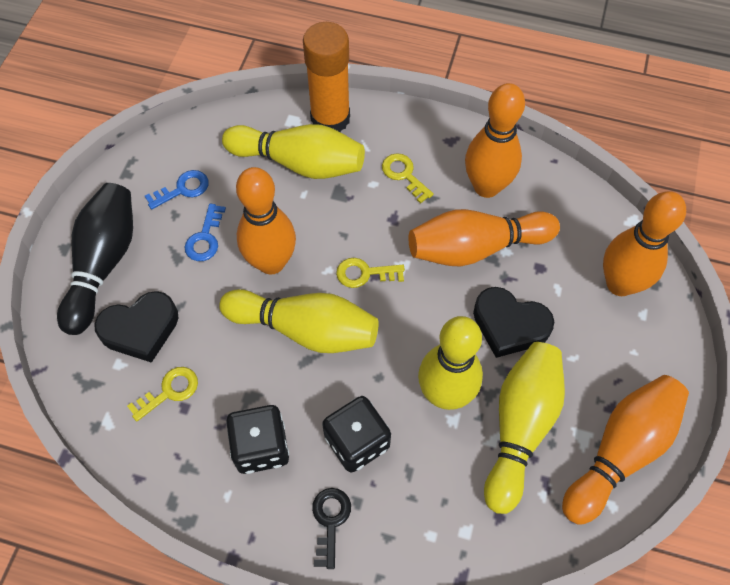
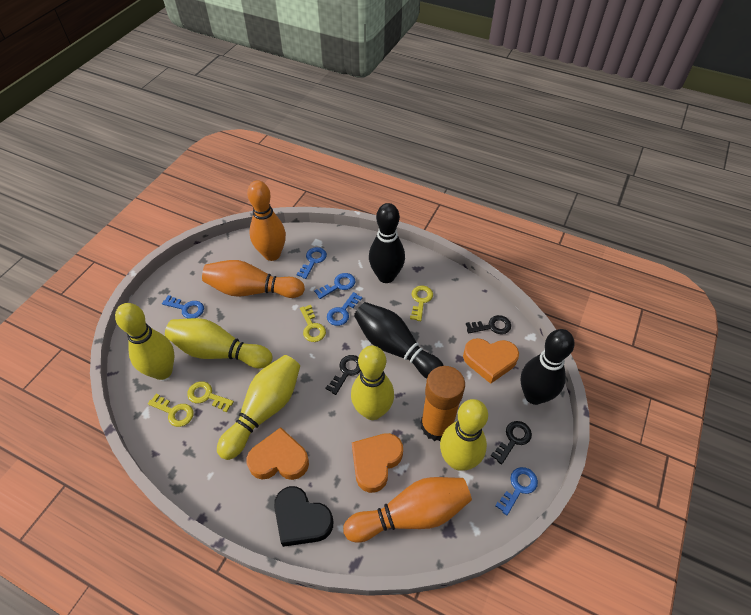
black bowling pin: 1 -> 3
black dice: 2 -> 0
black heart: 2 -> 1
black key: 1 -> 3
blue key: 2 -> 5
orange bowling pin: 5 -> 3
orange heart: 0 -> 3
yellow bowling pin: 4 -> 5
yellow key: 3 -> 4

